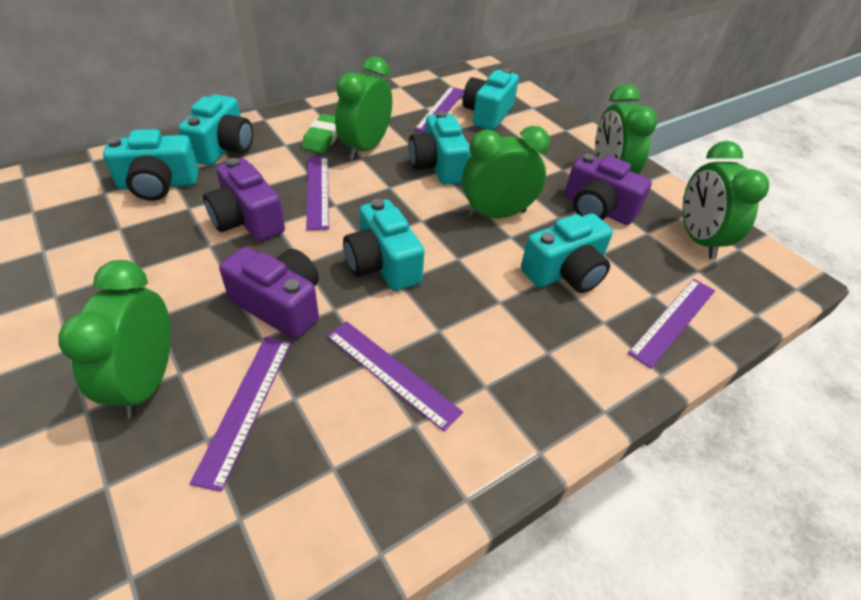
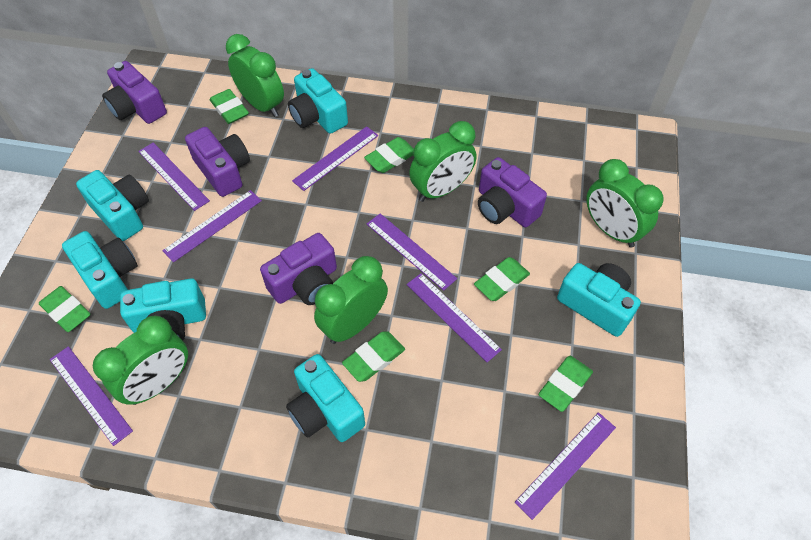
green eraser: 1 -> 6
purple camera: 3 -> 4
purple ruler: 5 -> 7

